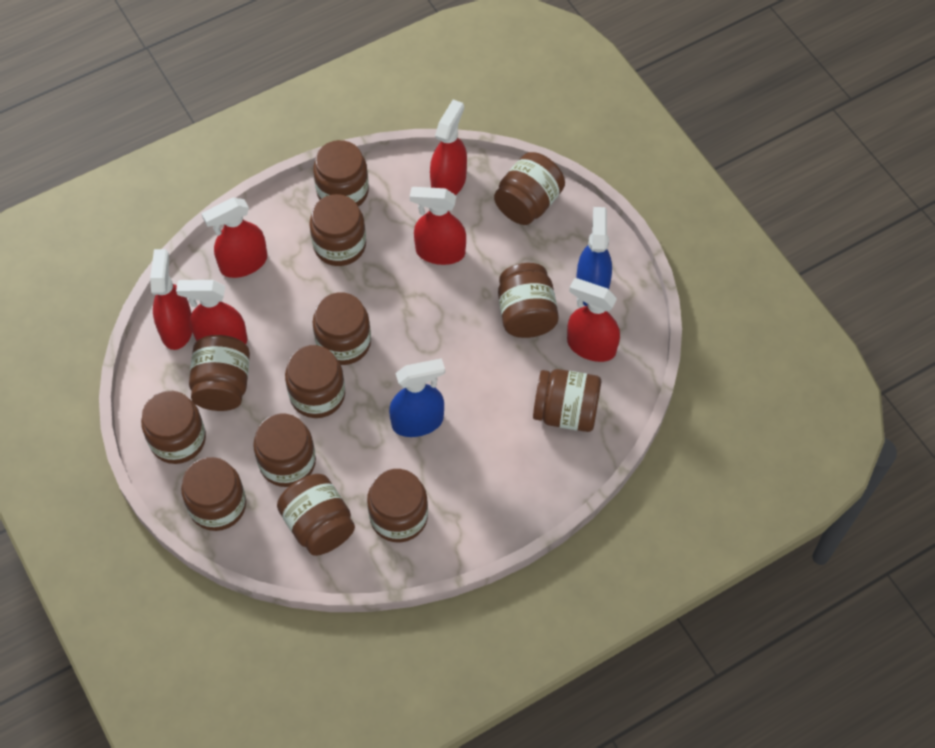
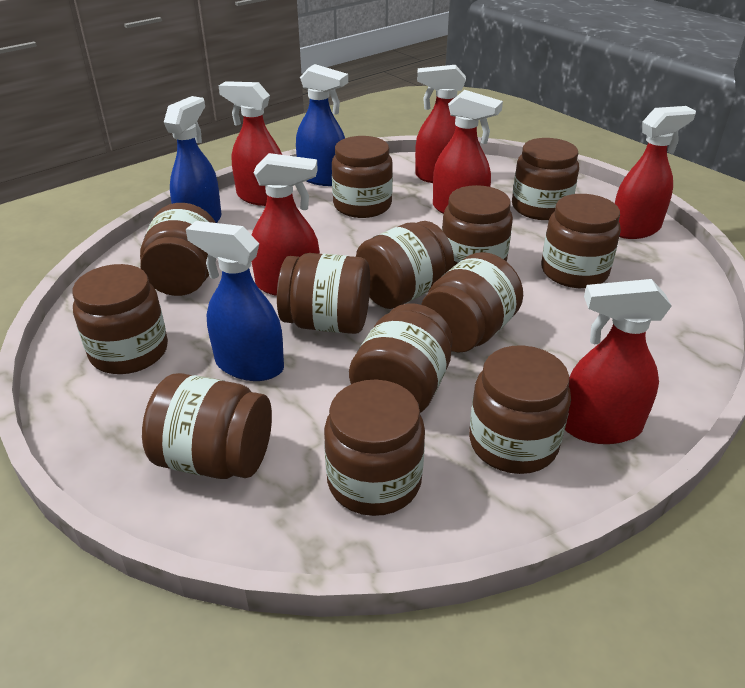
blue spray bottle: 2 -> 3

